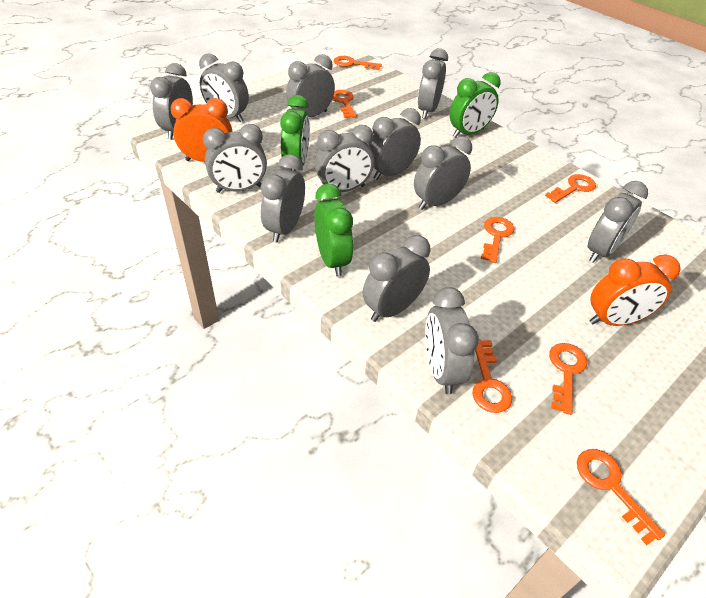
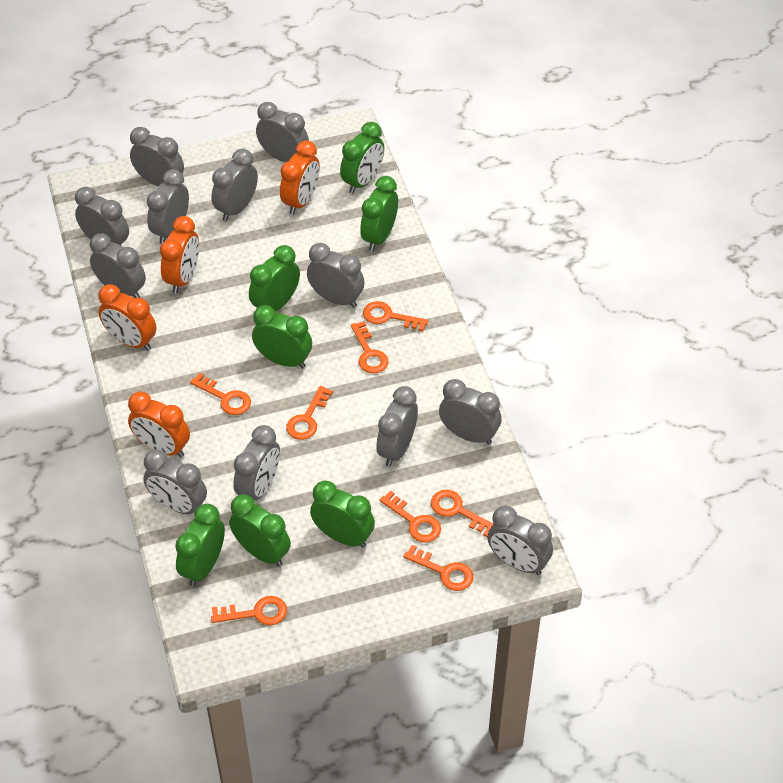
green clock: 3 -> 7
orange clock: 2 -> 4
orange key: 7 -> 8

